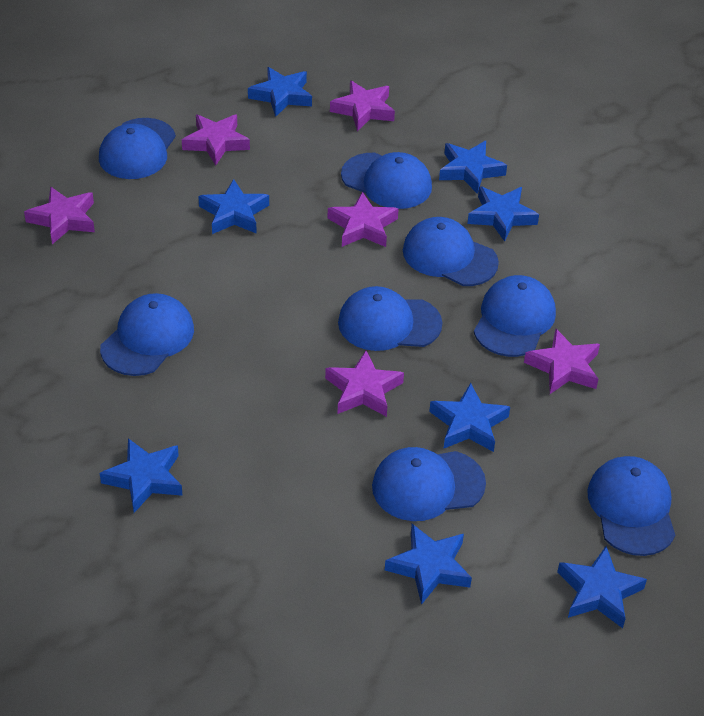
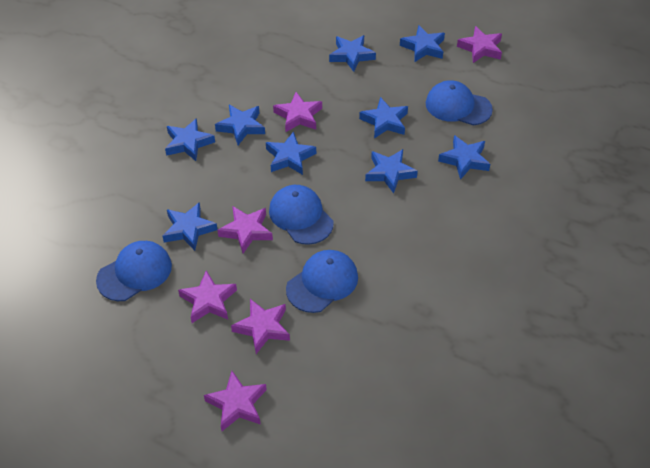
blue cap: 8 -> 4
blue star: 8 -> 9

